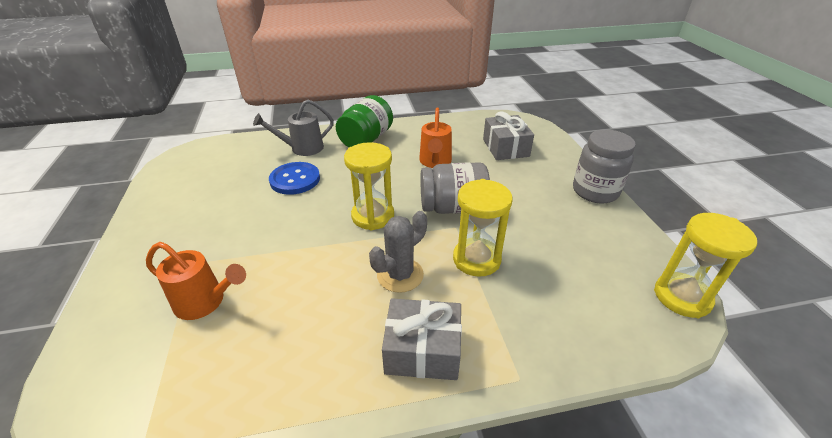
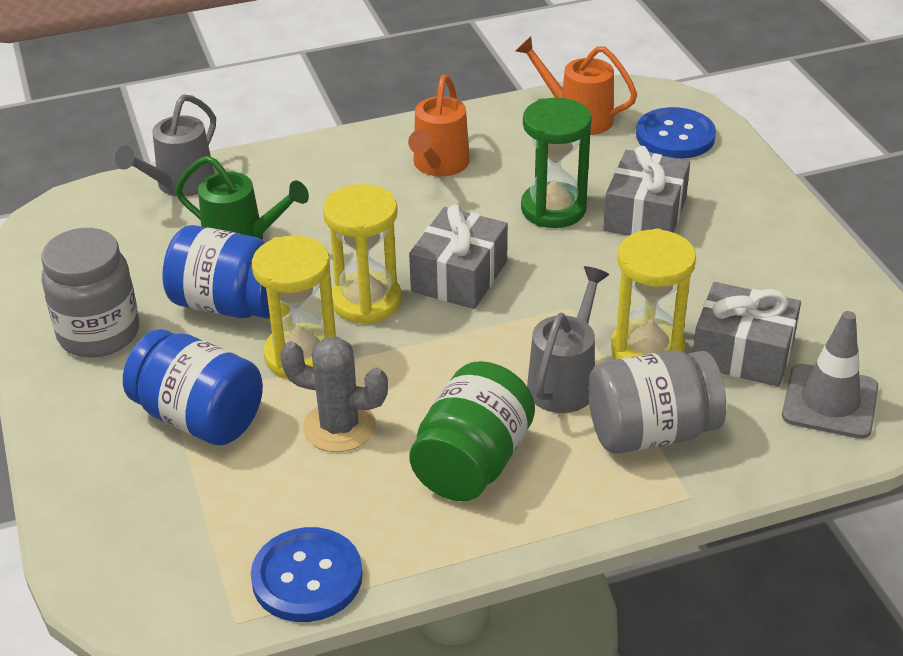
blue button: 1 -> 2
blue jar: 0 -> 2
green hourglass: 0 -> 1
green watering can: 0 -> 1
grey gift: 2 -> 3
grey traffic cone: 0 -> 1
grey watering can: 1 -> 2

